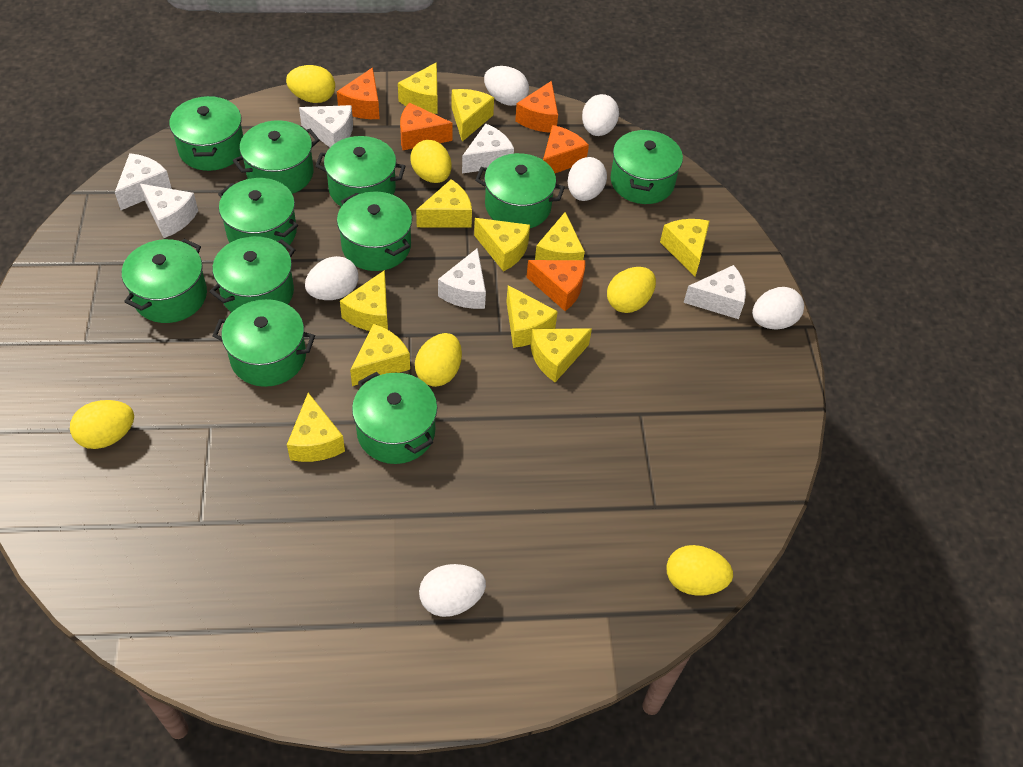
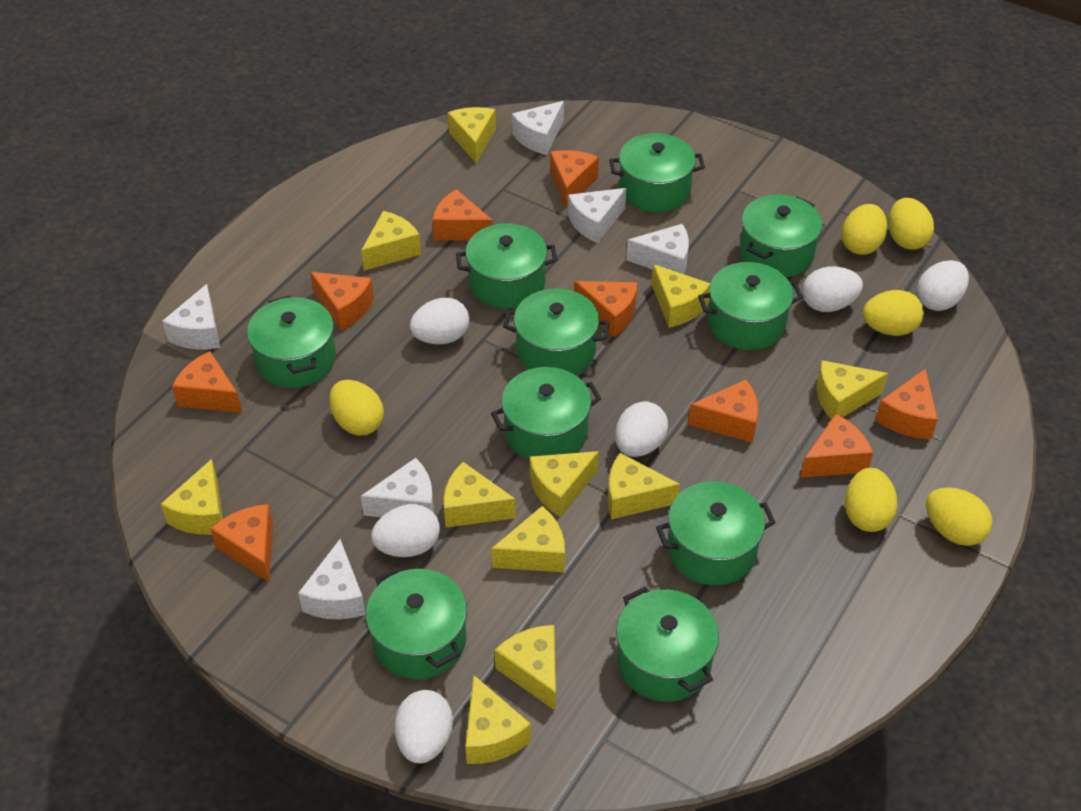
green pot: 11 -> 10
orange cheese: 5 -> 9

